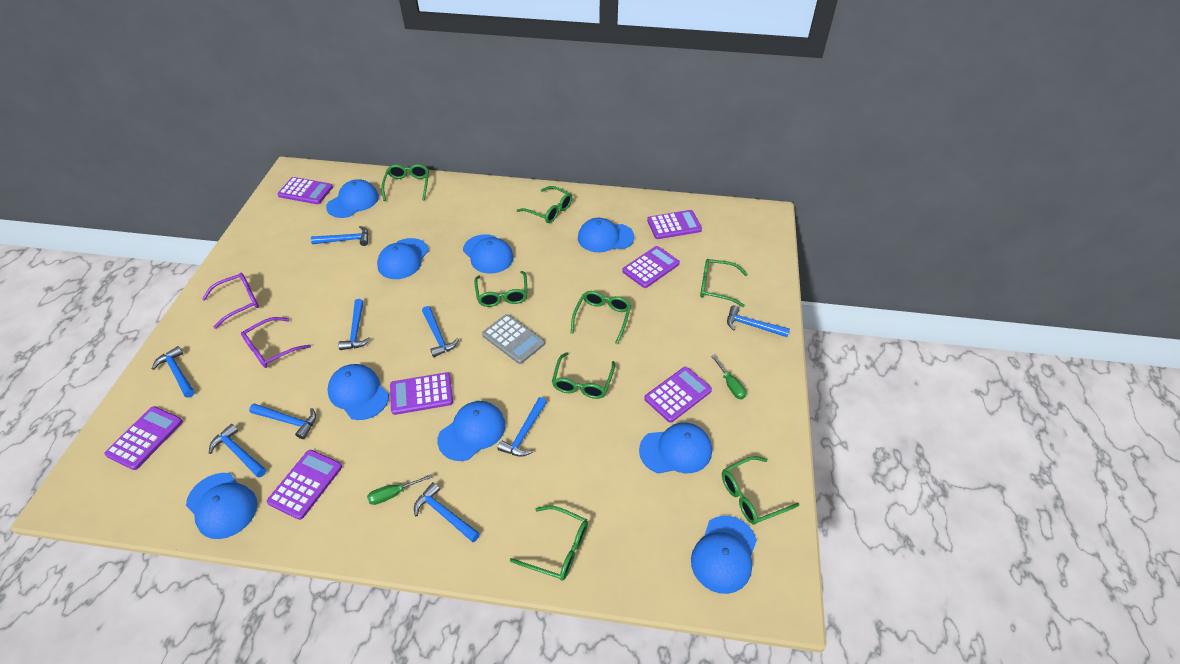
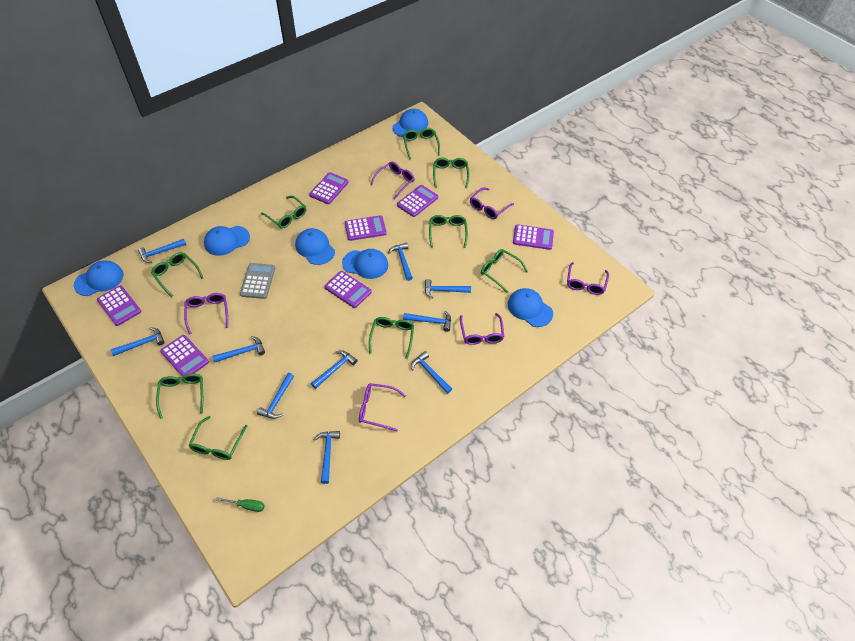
blue cap: 9 -> 6
blue hammer: 9 -> 10
green glasses: 8 -> 9
green screwdriver: 2 -> 1
purple glasses: 2 -> 6

